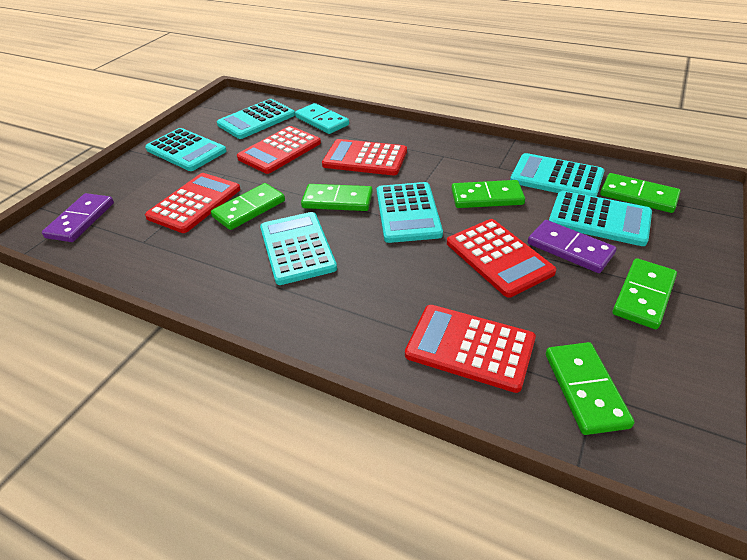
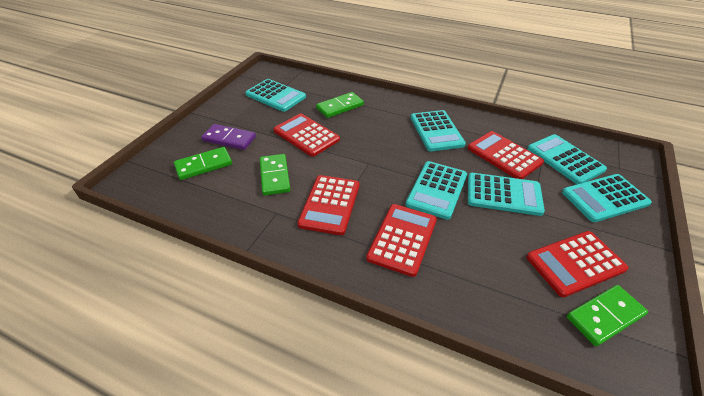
green domino: 6 -> 4
purple domino: 2 -> 1
turquoise domino: 1 -> 0

